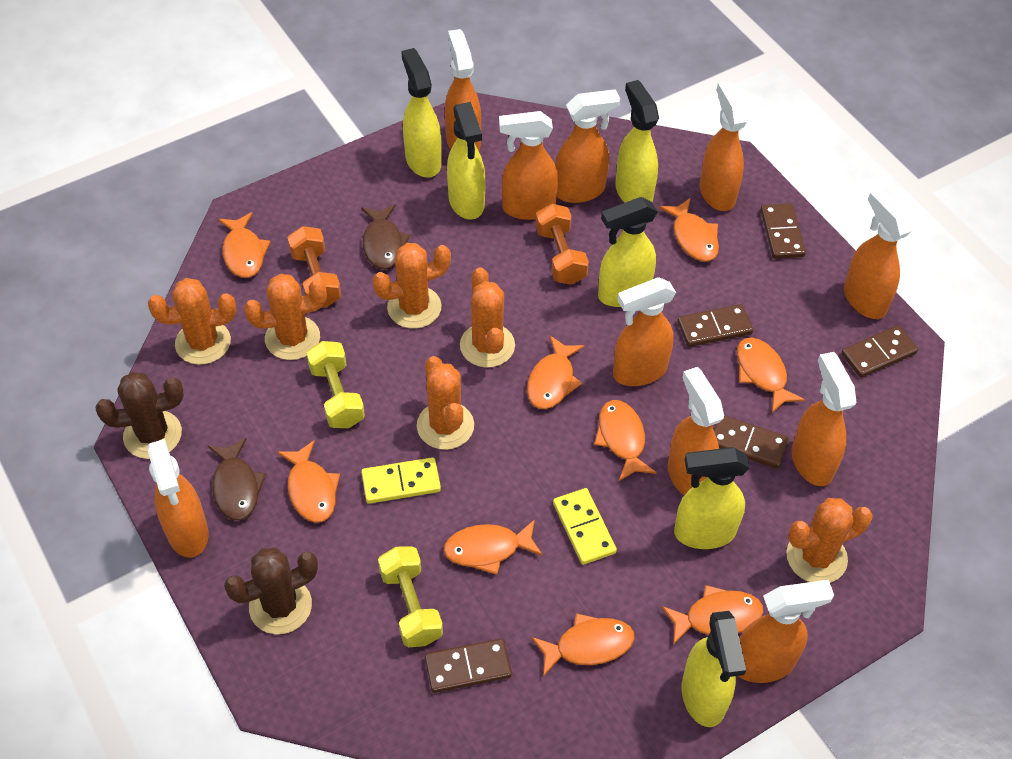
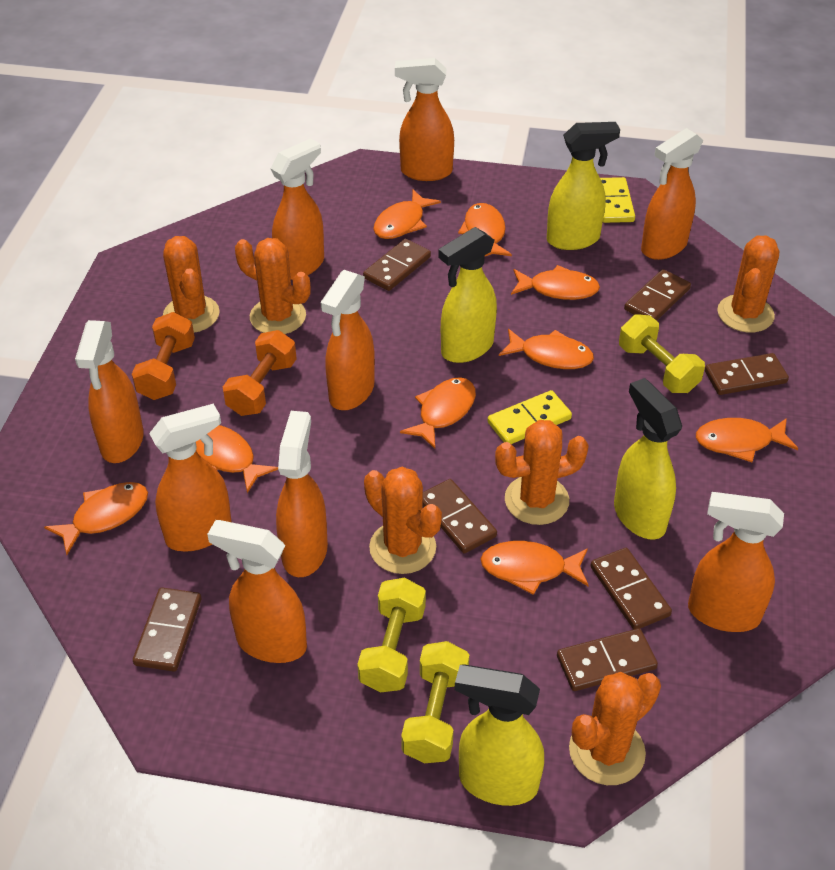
brown cactus: 2 -> 0
brown domino: 5 -> 7
brown fish: 2 -> 0
orange spray bottle: 10 -> 9
yellow dumbbell: 2 -> 3
yellow spray bottle: 6 -> 4

